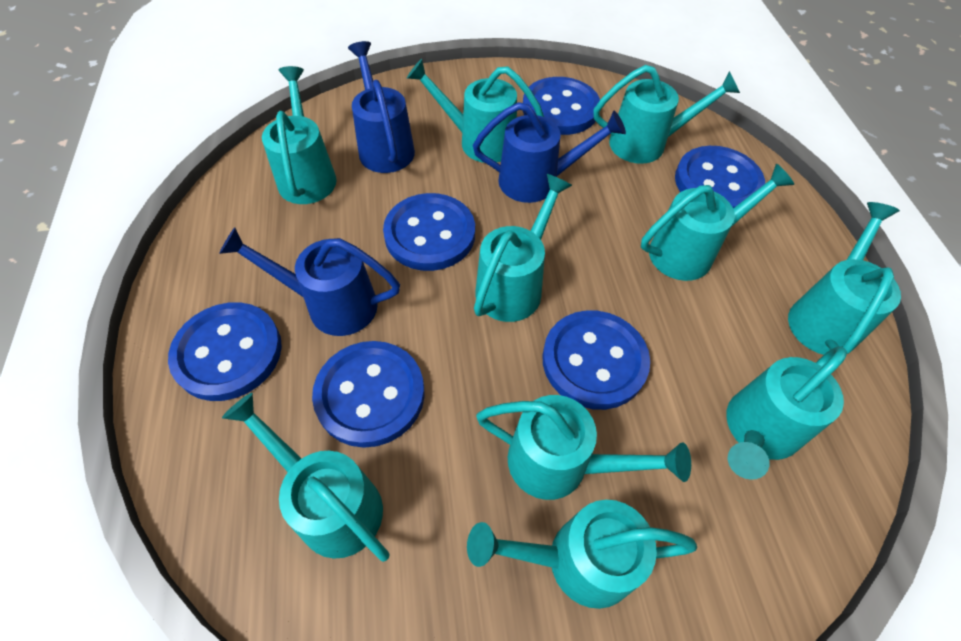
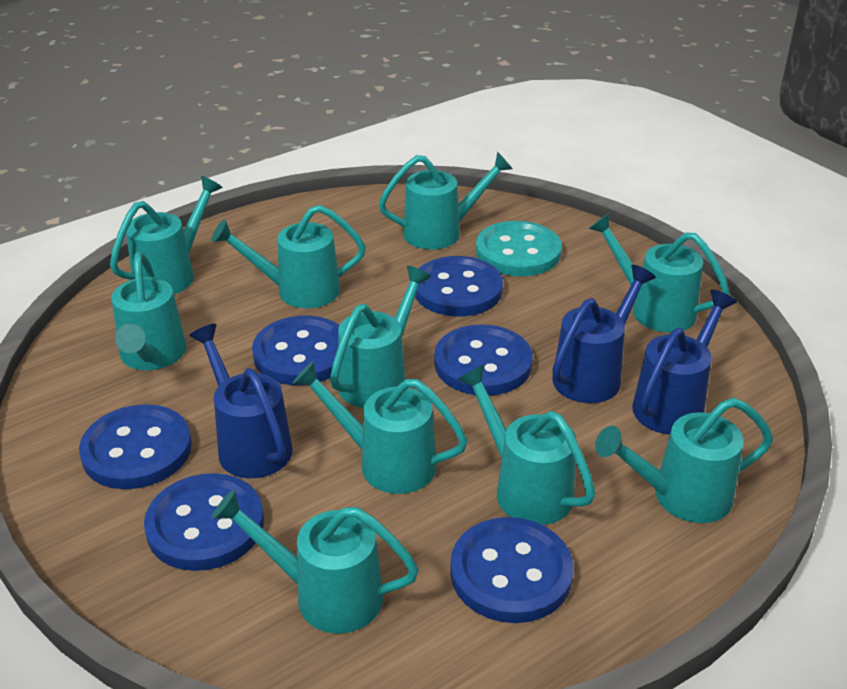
turquoise button: 0 -> 1

